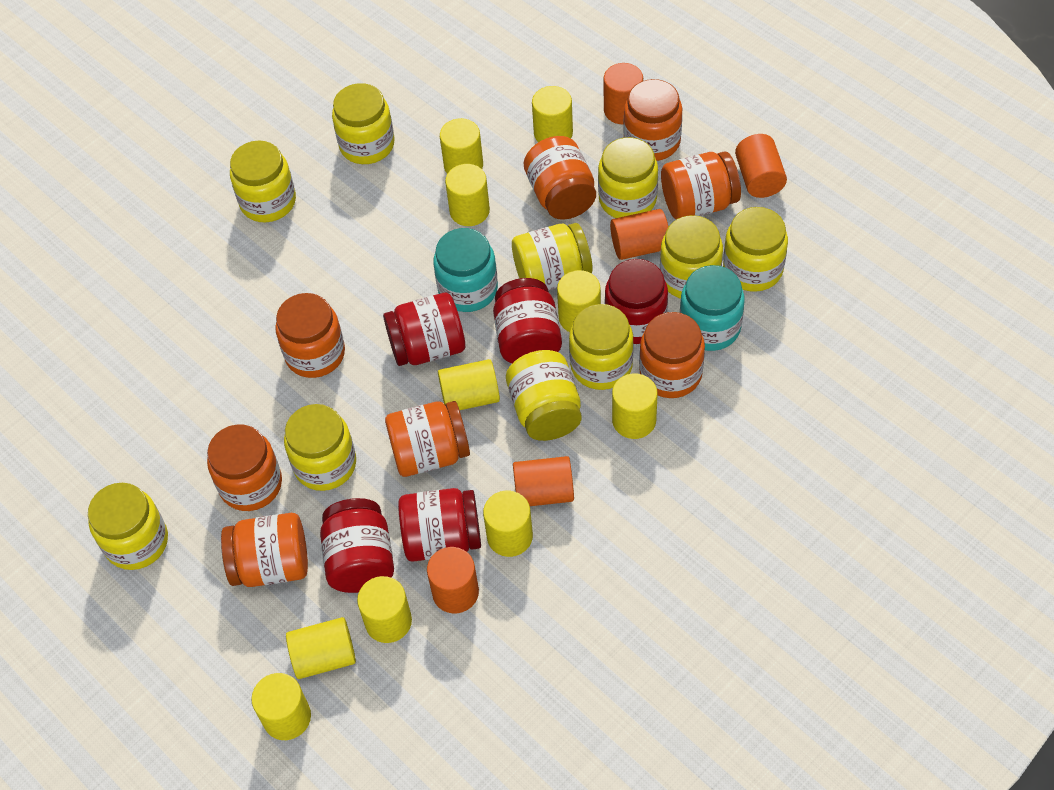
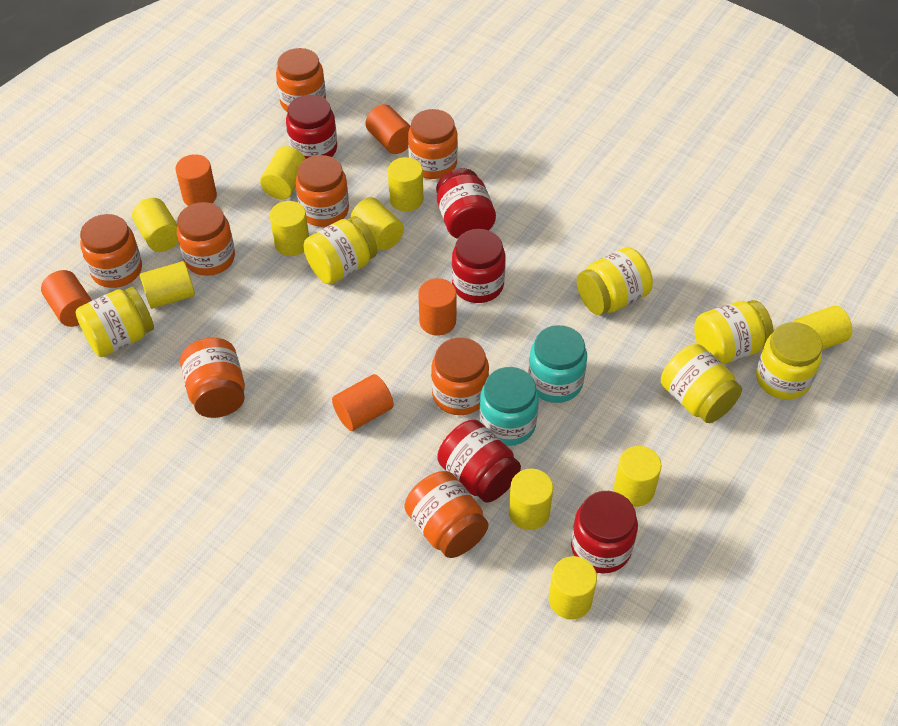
yellow jar: 10 -> 6

